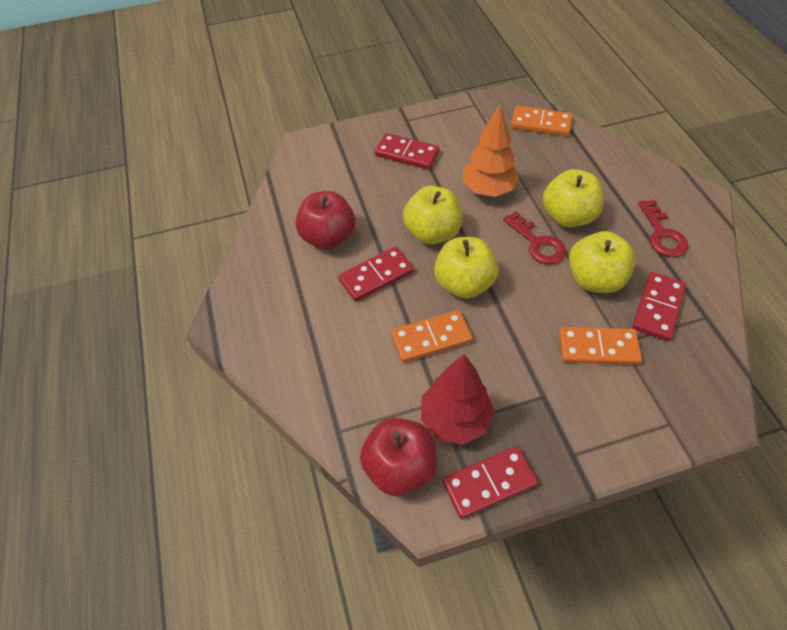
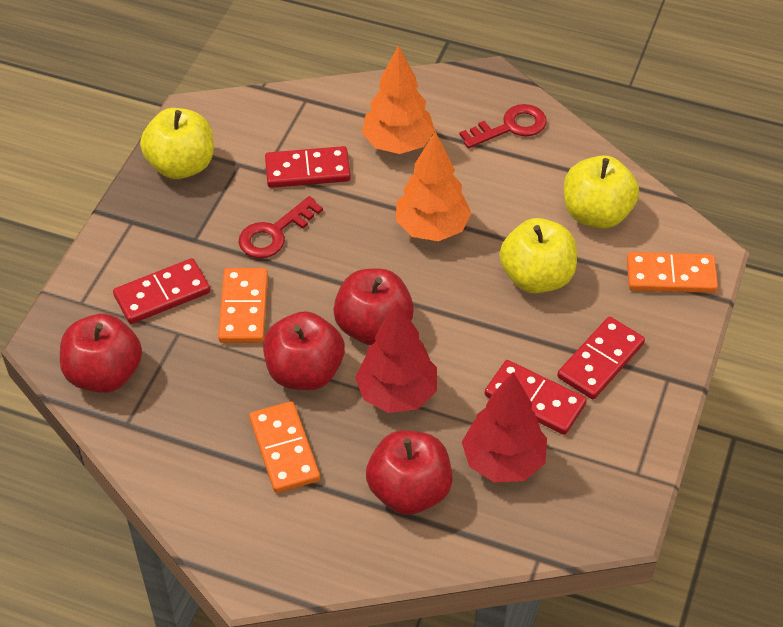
orange tree: 1 -> 2
red apple: 2 -> 4
red tree: 1 -> 2
yellow apple: 4 -> 3

